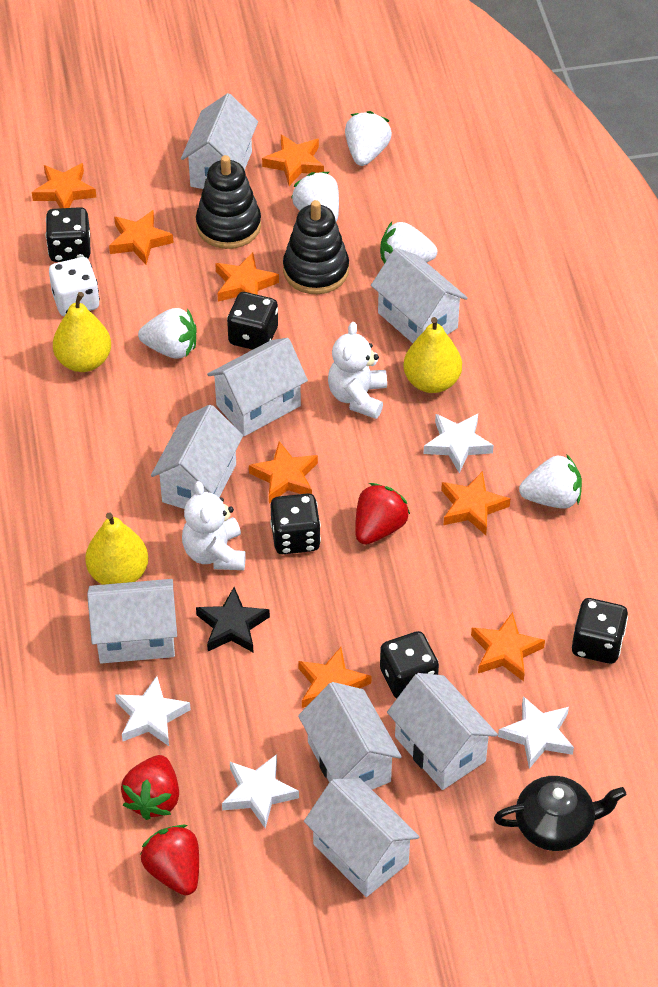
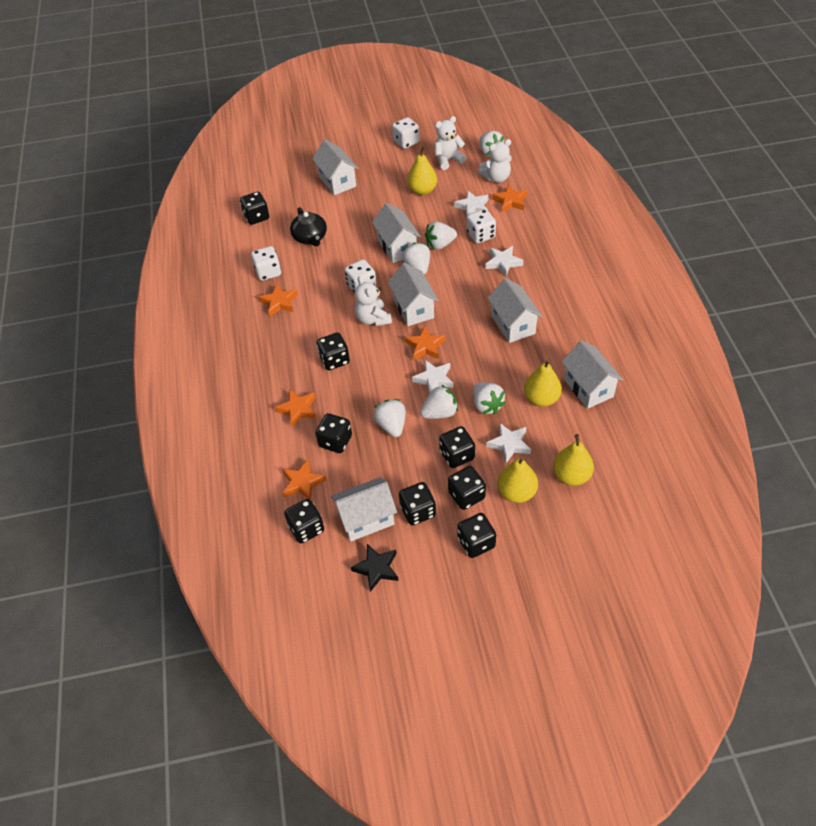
black dice: 5 -> 8
black stacking toy: 2 -> 0
orange star: 8 -> 5
red strawberry: 3 -> 0
white dice: 1 -> 4
white house: 8 -> 6
white strawberry: 5 -> 6
white teddy bear: 2 -> 3
yellow pear: 3 -> 4

